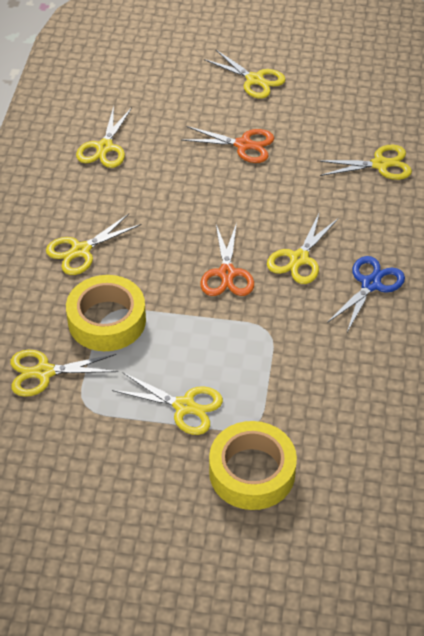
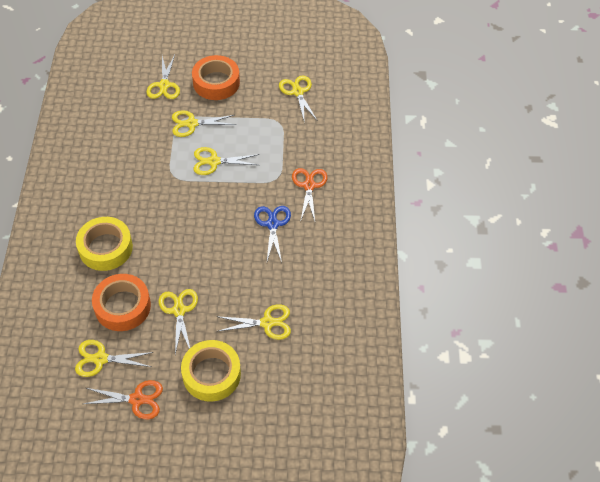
orange tape: 0 -> 2

